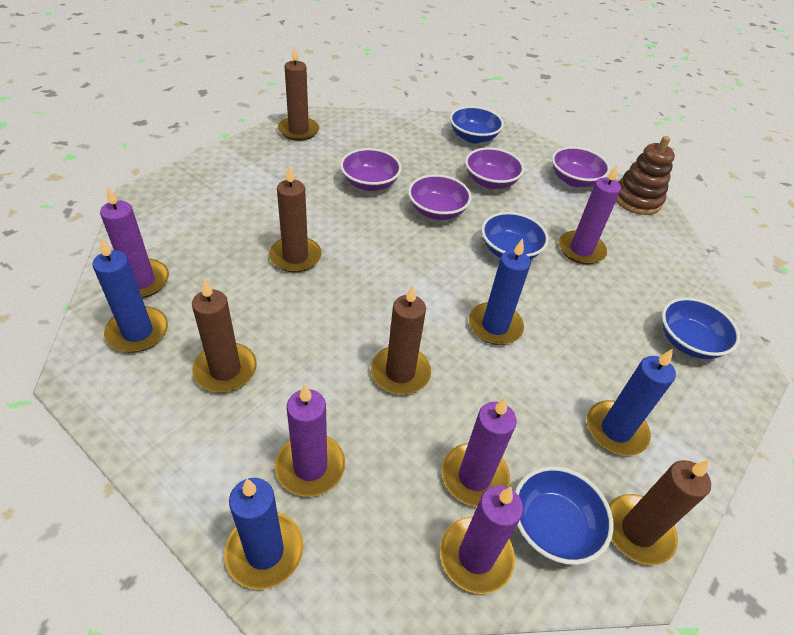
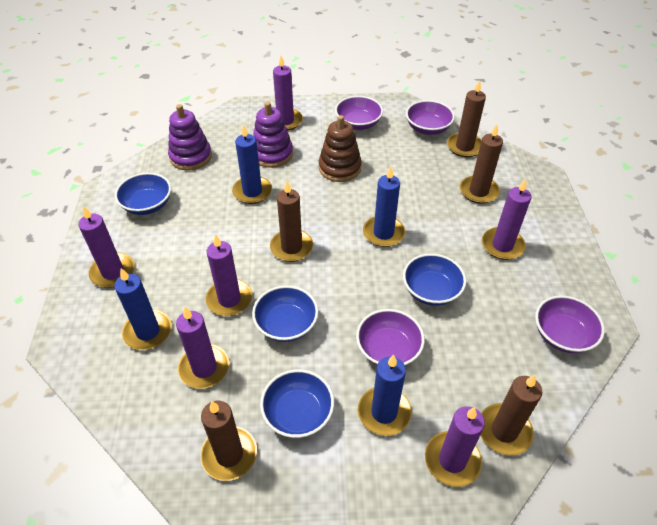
purple candle: 5 -> 6
purple stacking toy: 0 -> 2

